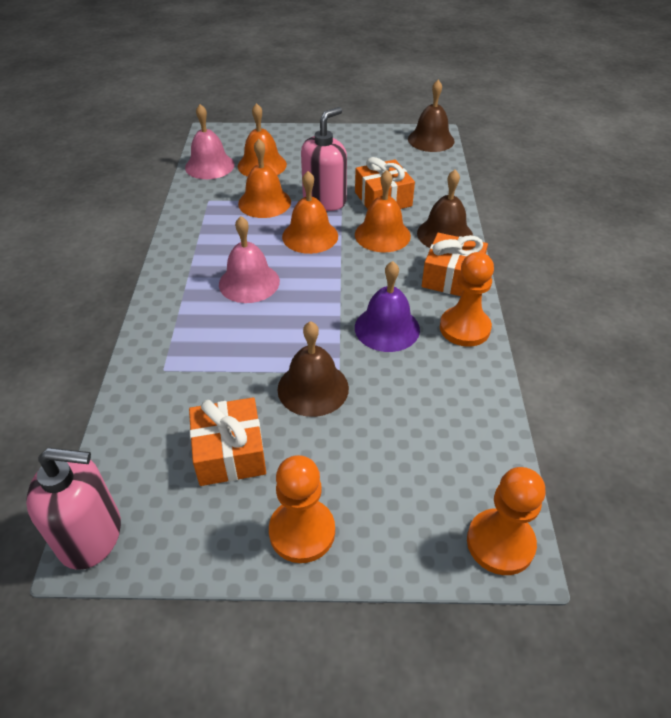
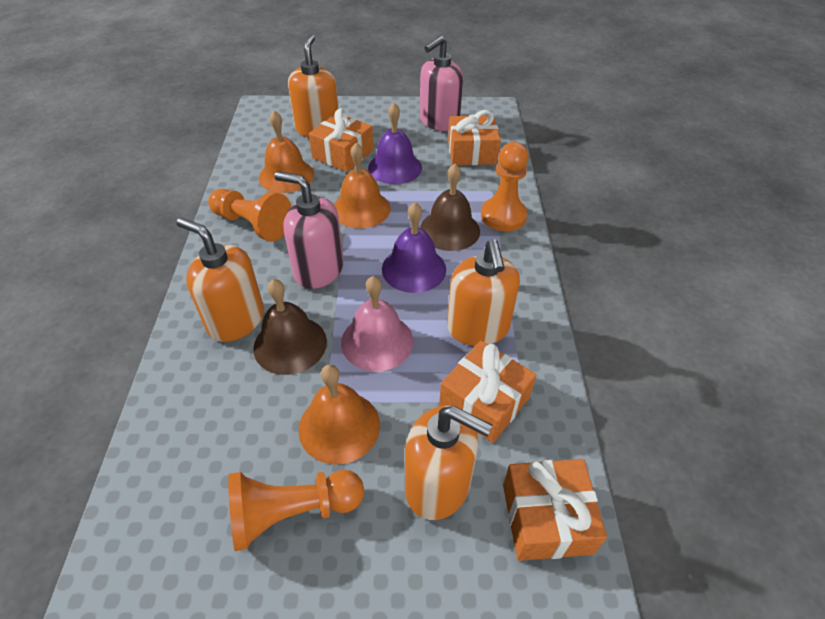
brown bell: 3 -> 2
orange bell: 4 -> 3
orange gift: 3 -> 4
orange soap dispenser: 0 -> 4
pink bell: 2 -> 1
purple bell: 1 -> 2

